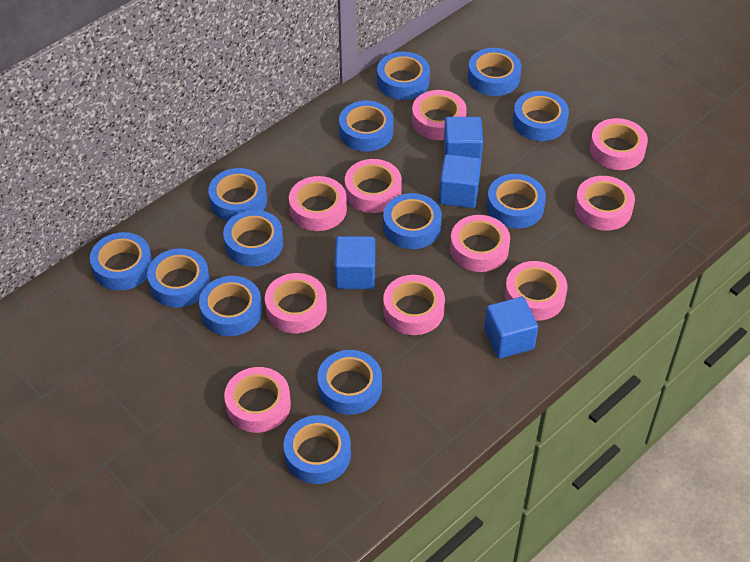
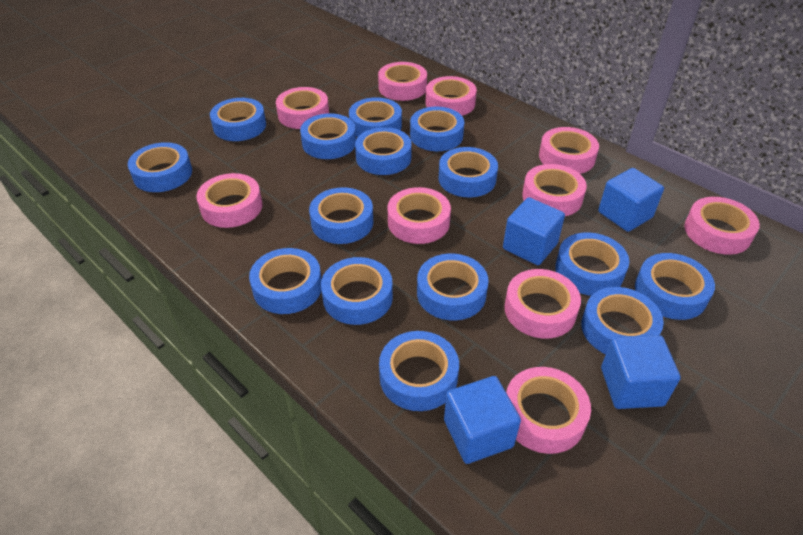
blue tape: 13 -> 15

